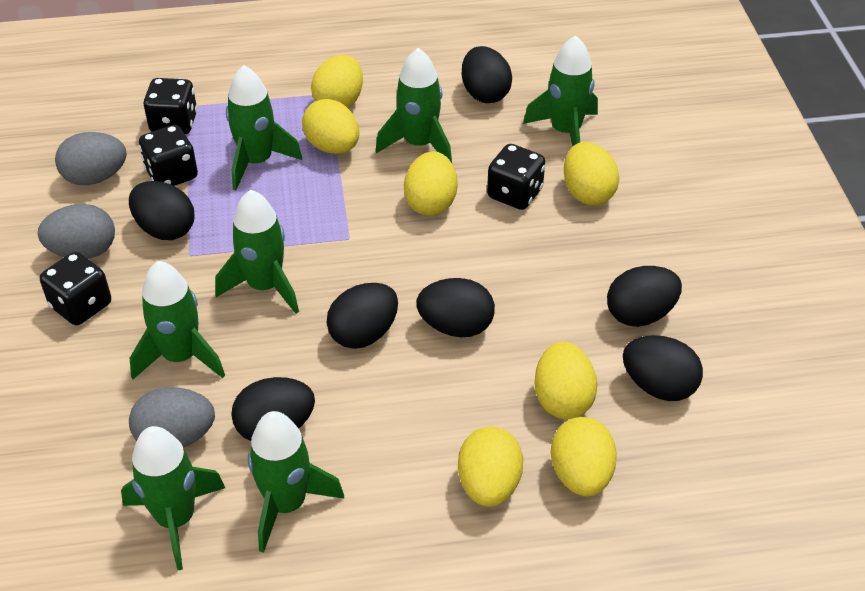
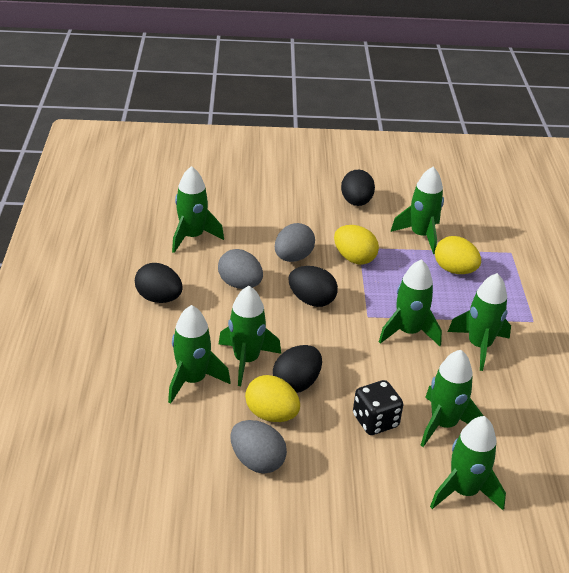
black dice: 4 -> 1
black egg: 7 -> 4
green rocket: 7 -> 8
yellow egg: 7 -> 3

